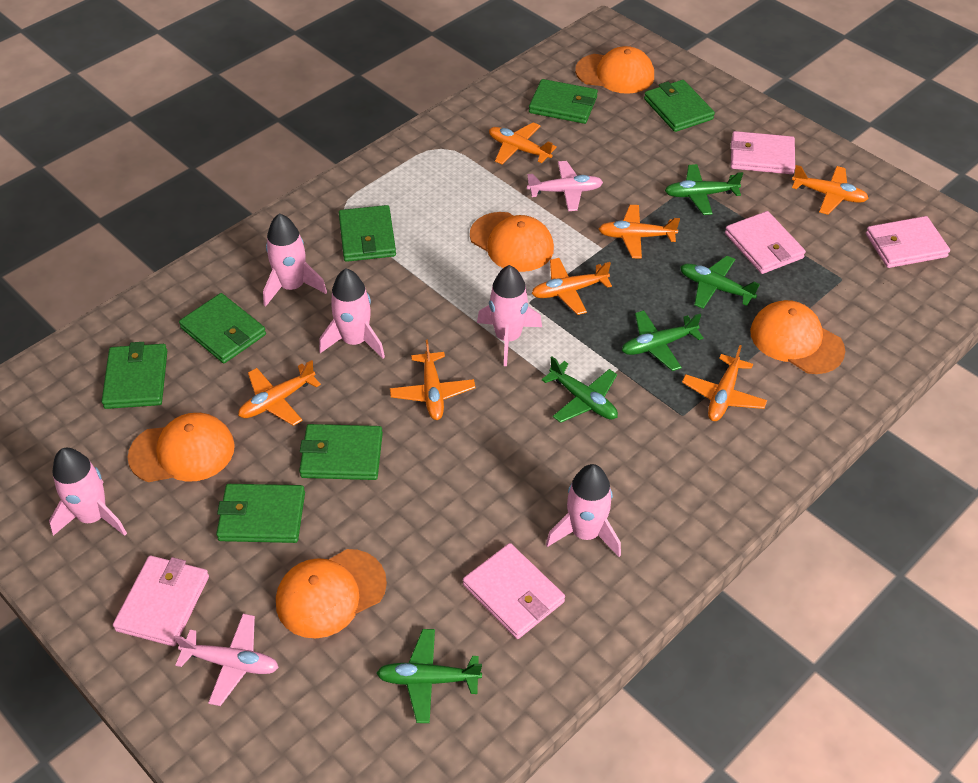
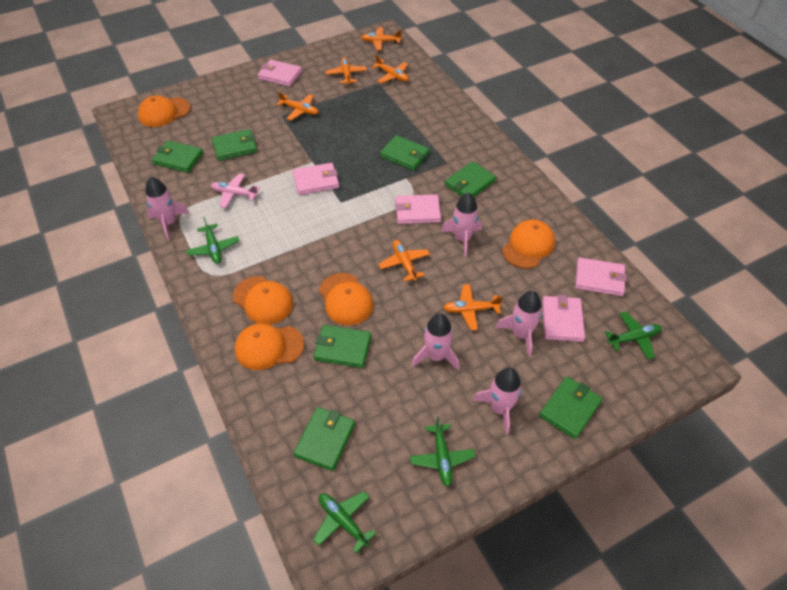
green plane: 5 -> 4
orange plane: 7 -> 6
pink plane: 2 -> 1

